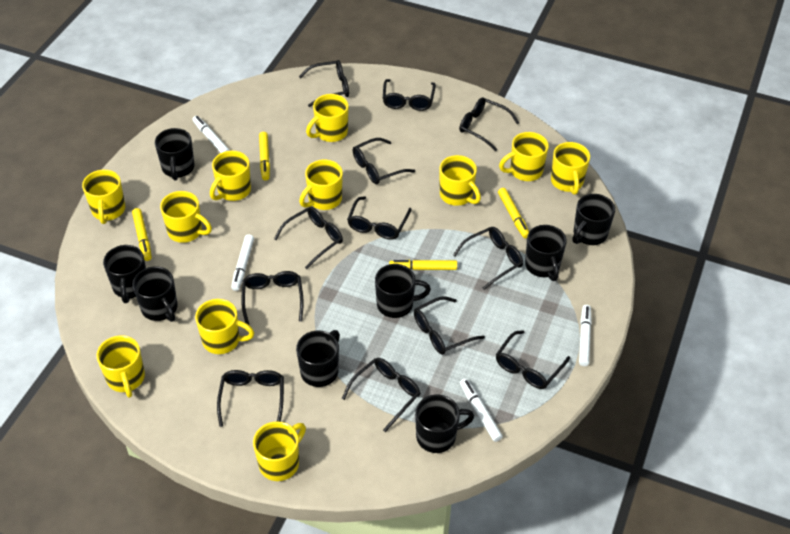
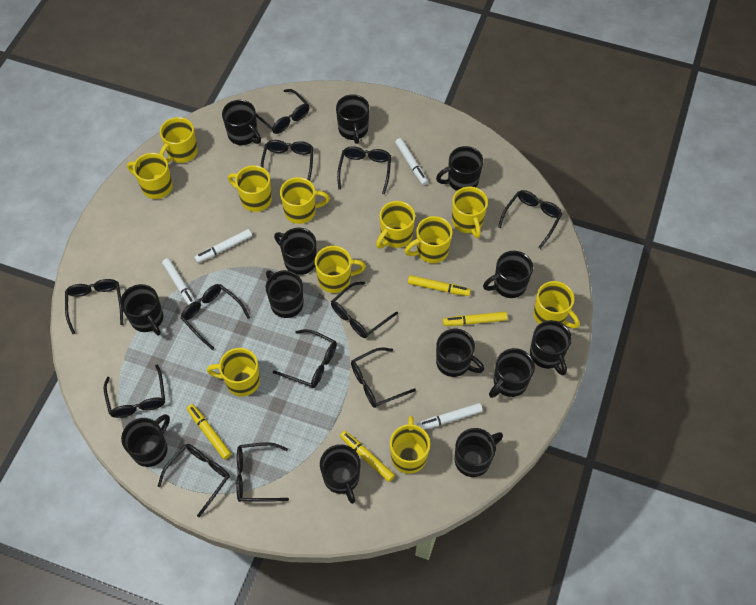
black mug: 8 -> 13

